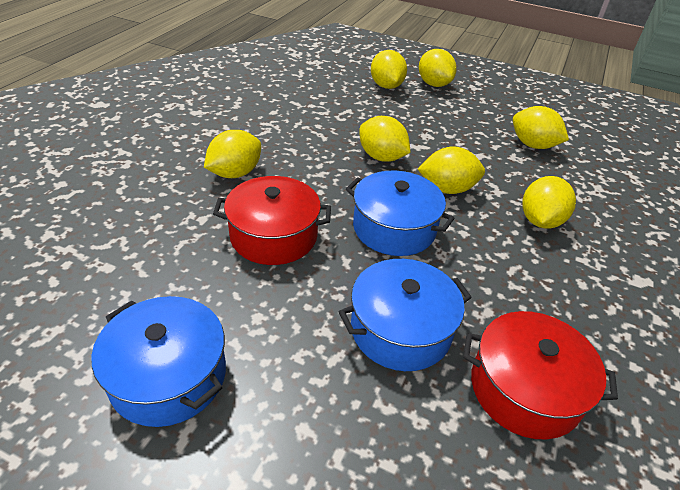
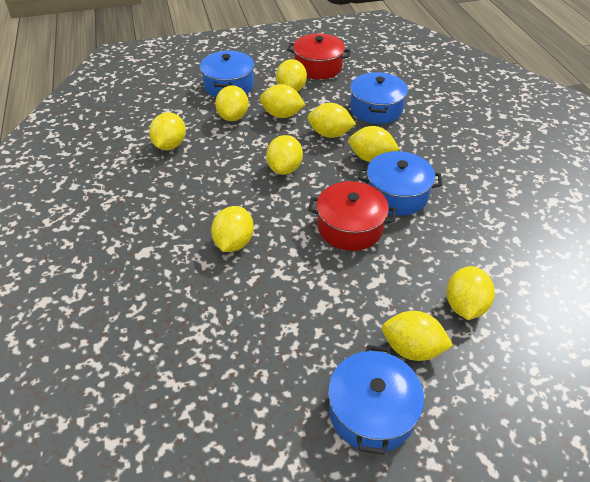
blue pot: 3 -> 4
yellow lemon: 7 -> 10

